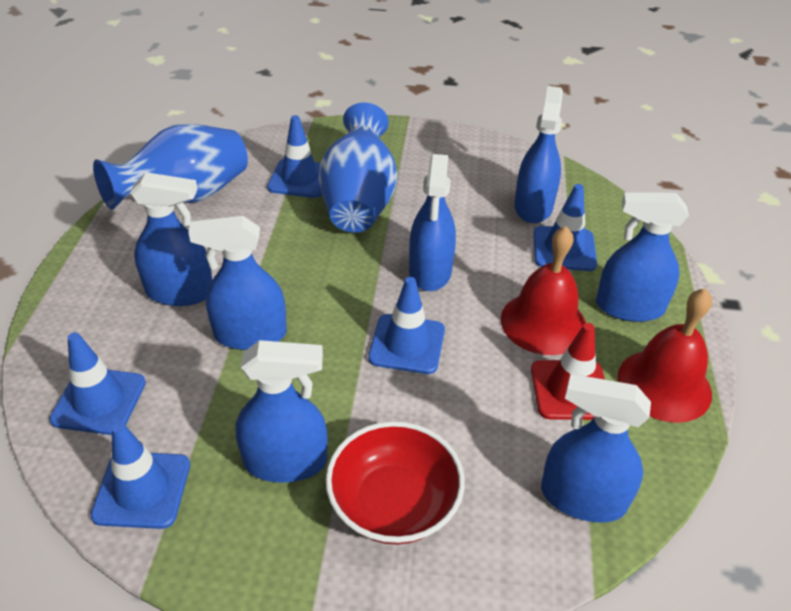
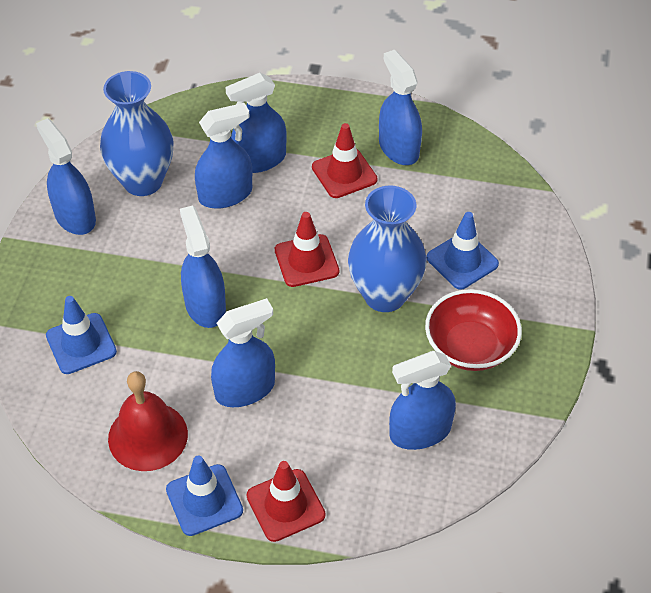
blue traffic cone: 5 -> 3
red bell: 2 -> 1
red traffic cone: 1 -> 3

